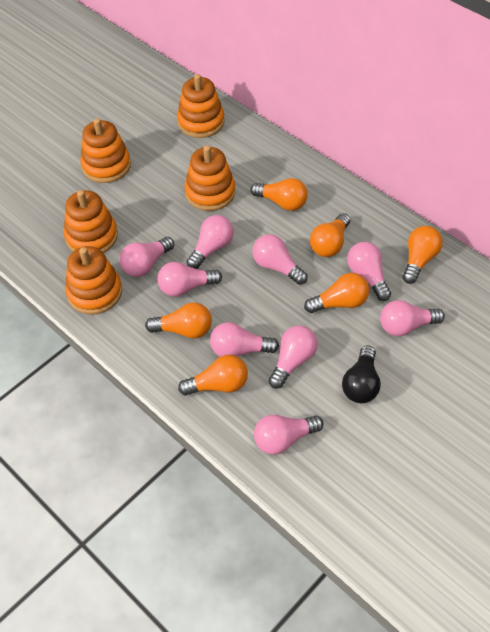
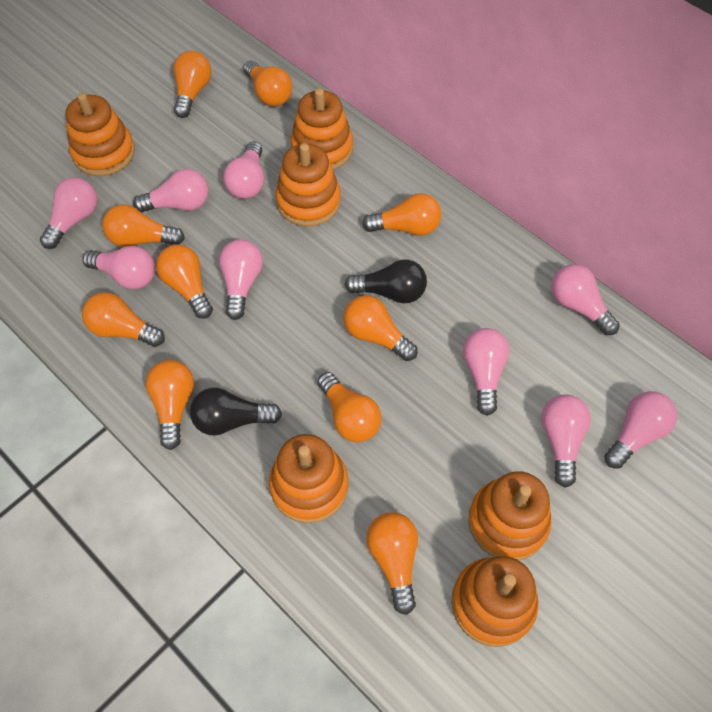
black light bulb: 1 -> 2
orange light bulb: 6 -> 10
orange stacking toy: 5 -> 6

